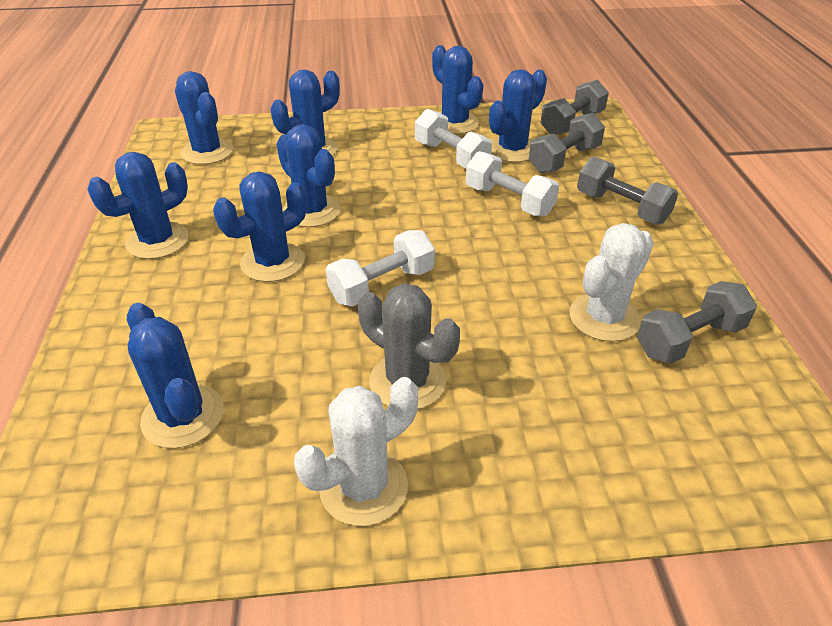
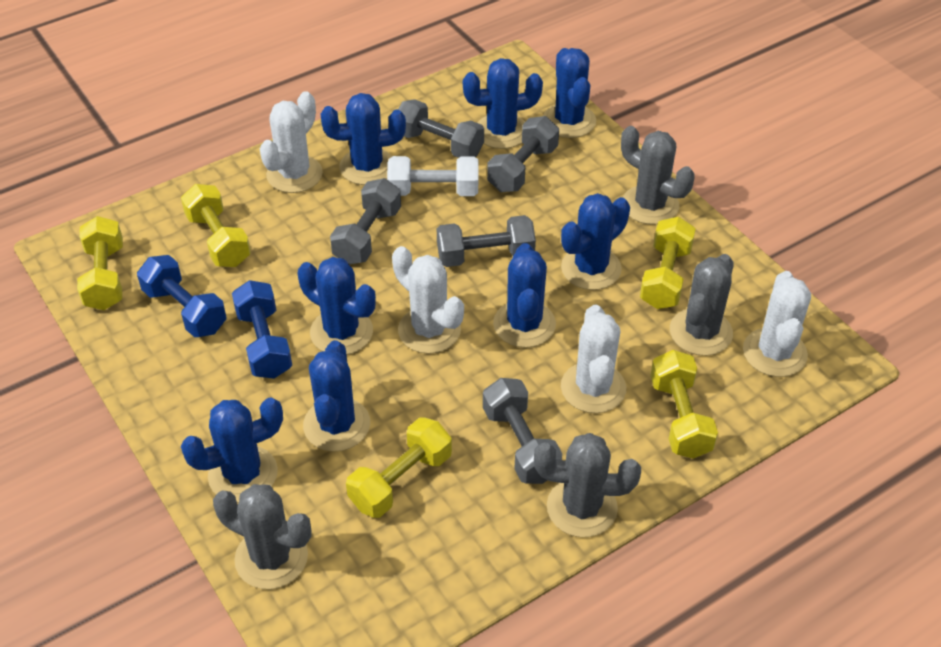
blue dumbbell: 0 -> 2
grey cactus: 1 -> 4
grey dumbbell: 4 -> 5
white cactus: 2 -> 4
white dumbbell: 3 -> 1
yellow dumbbell: 0 -> 5

